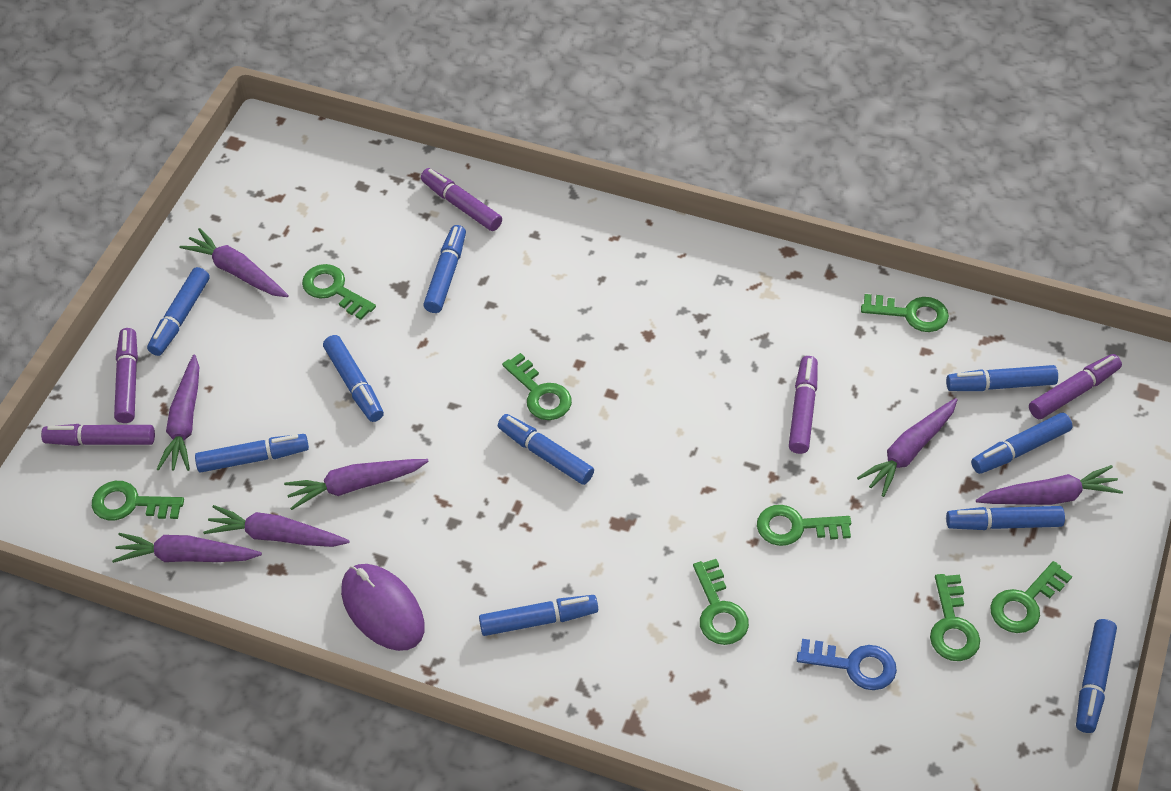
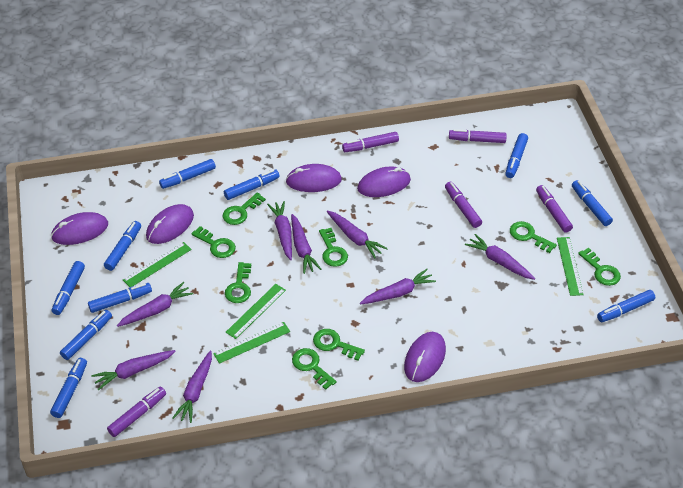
blue key: 1 -> 0
green ruler: 0 -> 4
purple carrot: 7 -> 8
purple mouse: 1 -> 5

